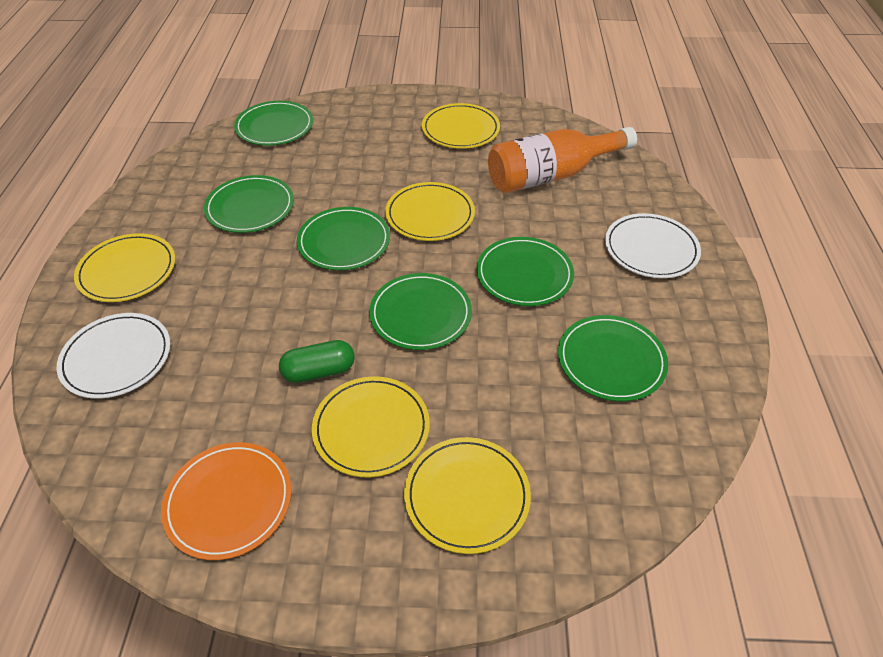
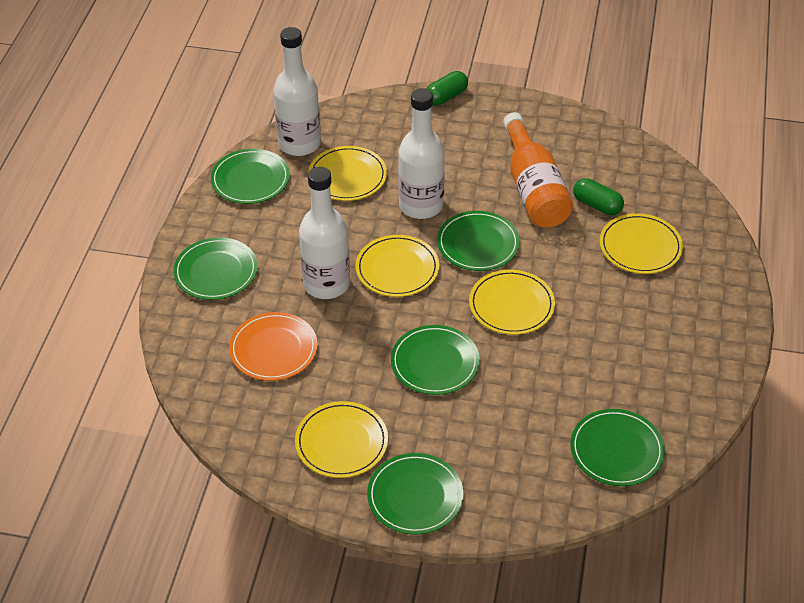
green capsule: 1 -> 2
white bottle: 0 -> 3
white plate: 2 -> 0

